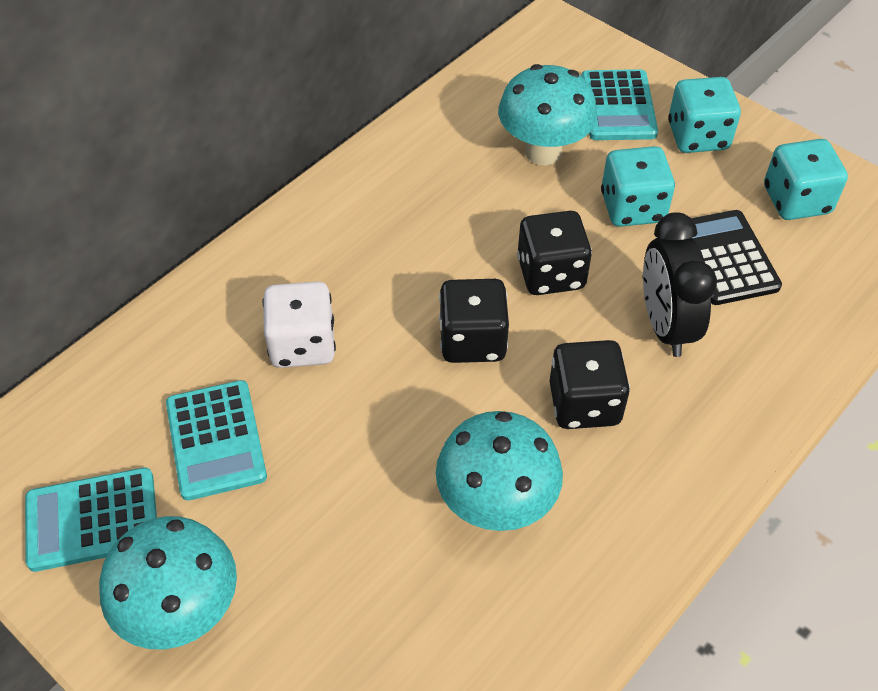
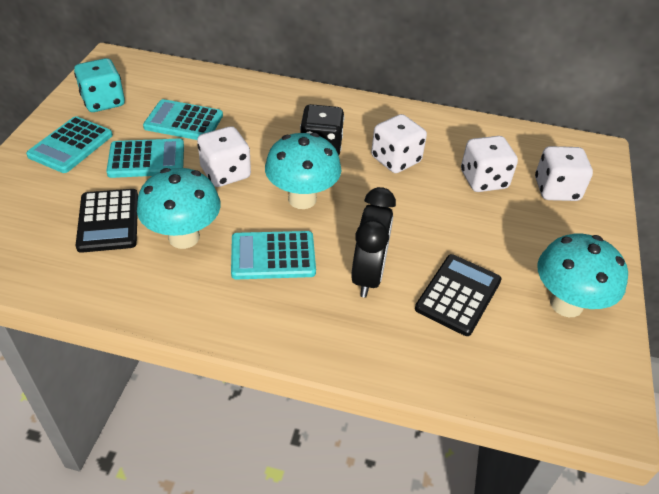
black calculator: 1 -> 2
black dice: 3 -> 1
turquoise calculator: 3 -> 4
turquoise dice: 3 -> 1
white dice: 1 -> 4

